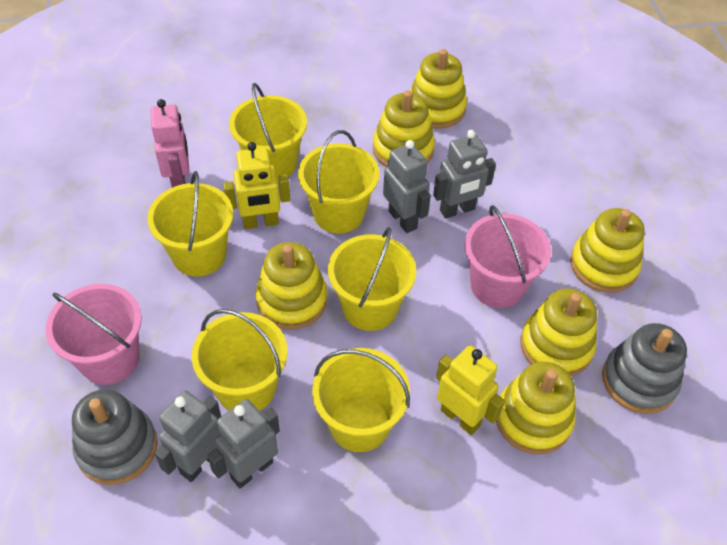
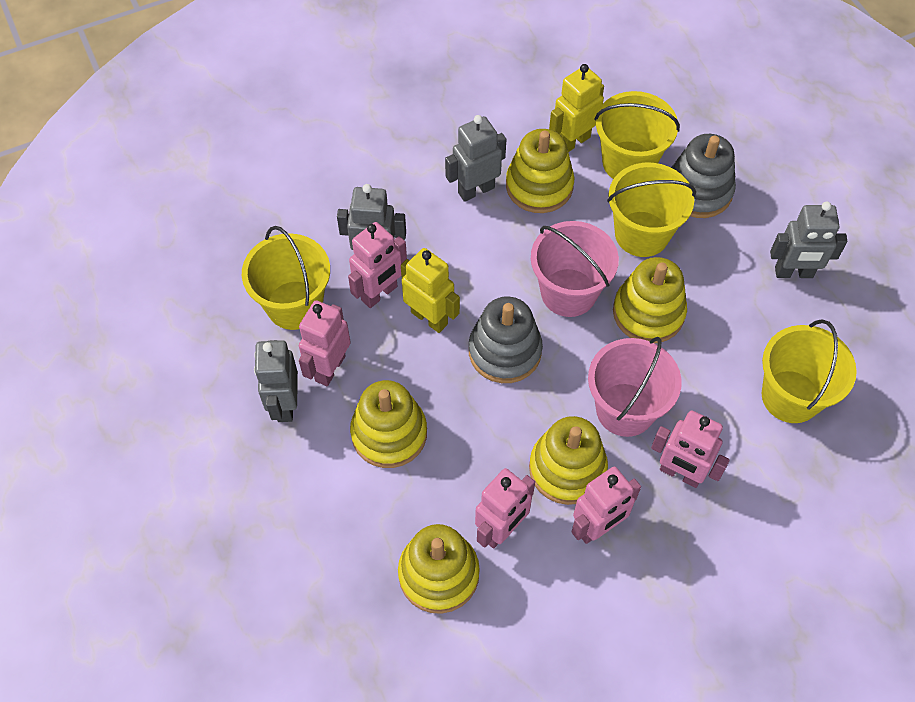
pink robot: 1 -> 5
yellow bucket: 6 -> 4
yellow stacking toy: 6 -> 5

